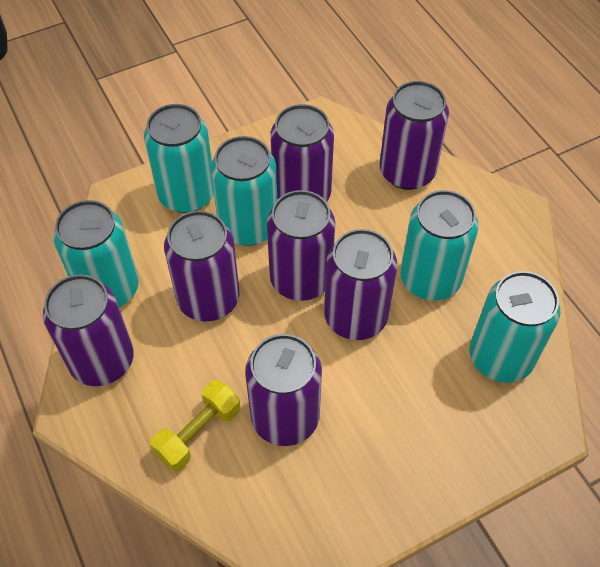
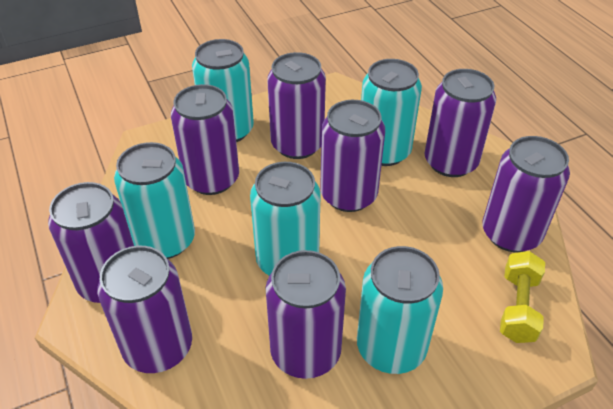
purple can: 7 -> 8

